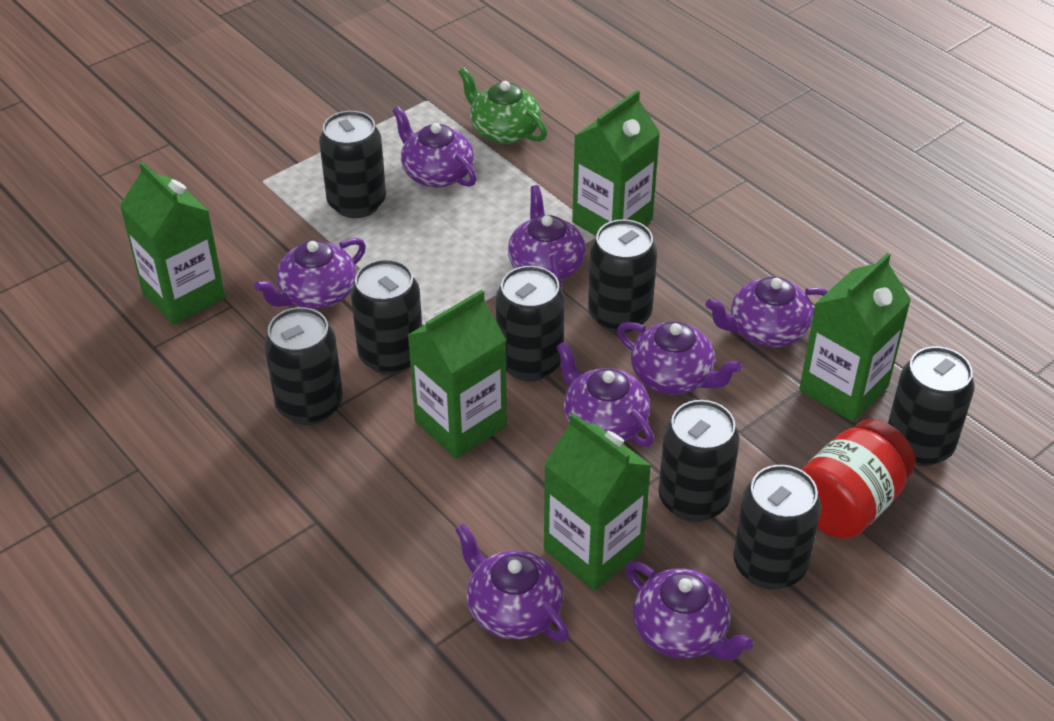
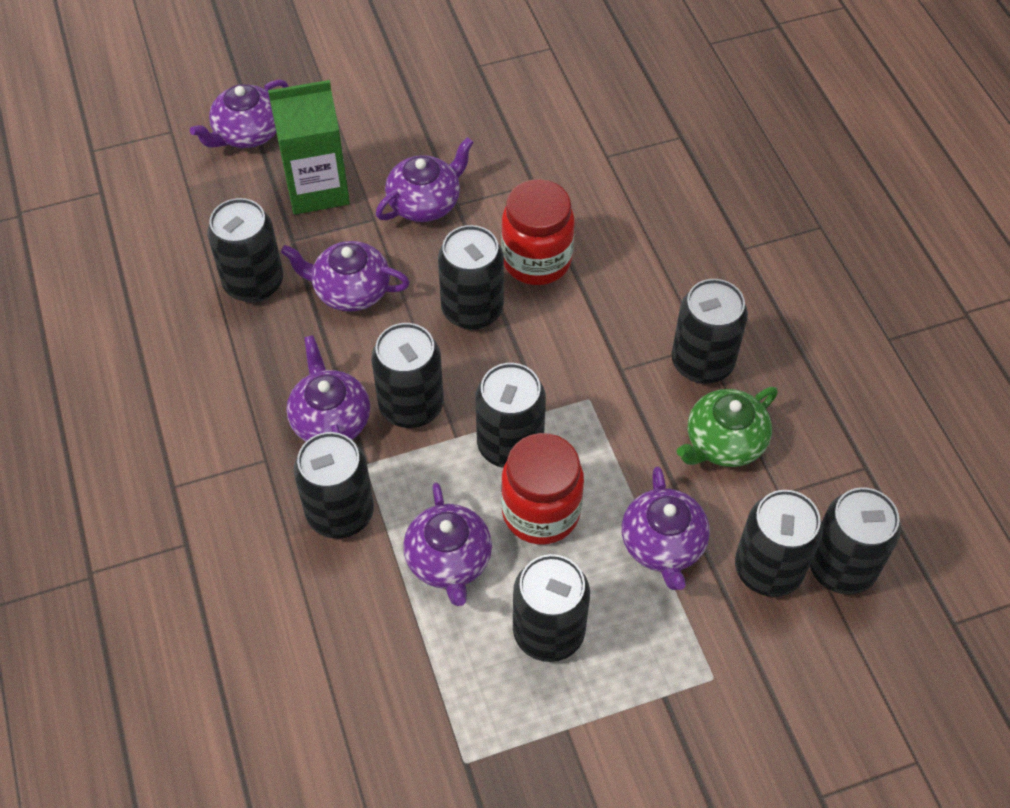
black can: 8 -> 9
green carton: 5 -> 1
purple teapot: 8 -> 6
red jar: 1 -> 2

